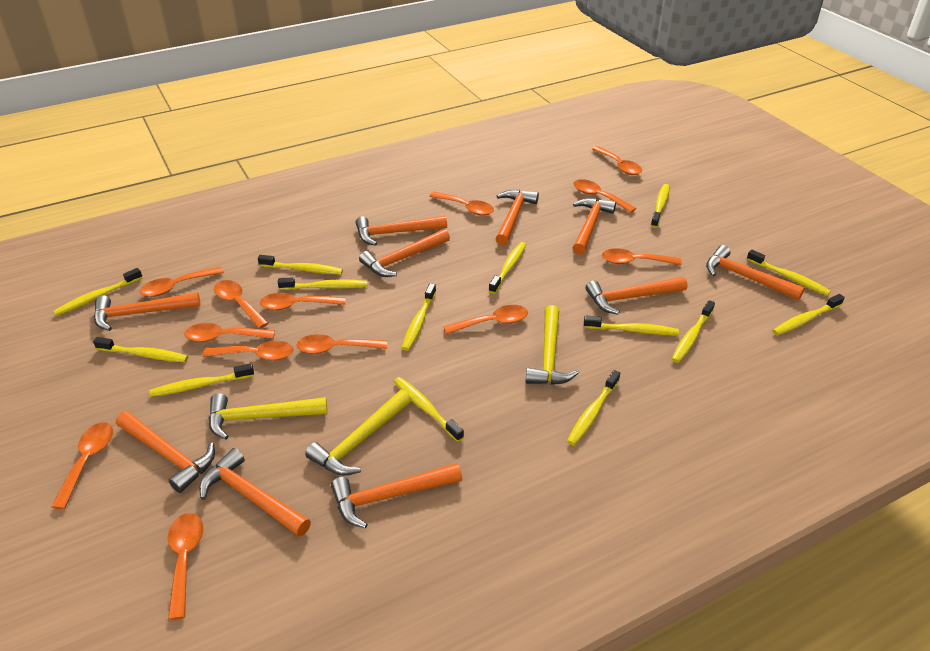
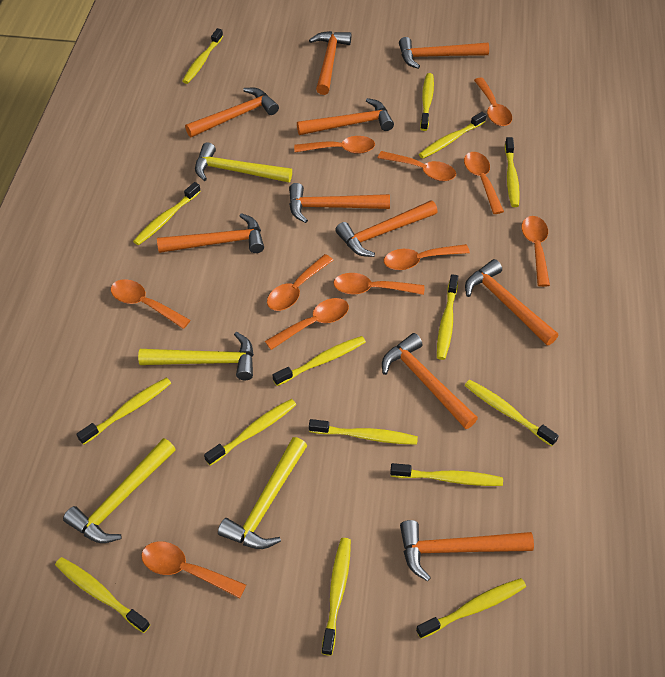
orange spoon: 13 -> 11
yellow hammer: 3 -> 4
yellow toothbrush: 14 -> 15

